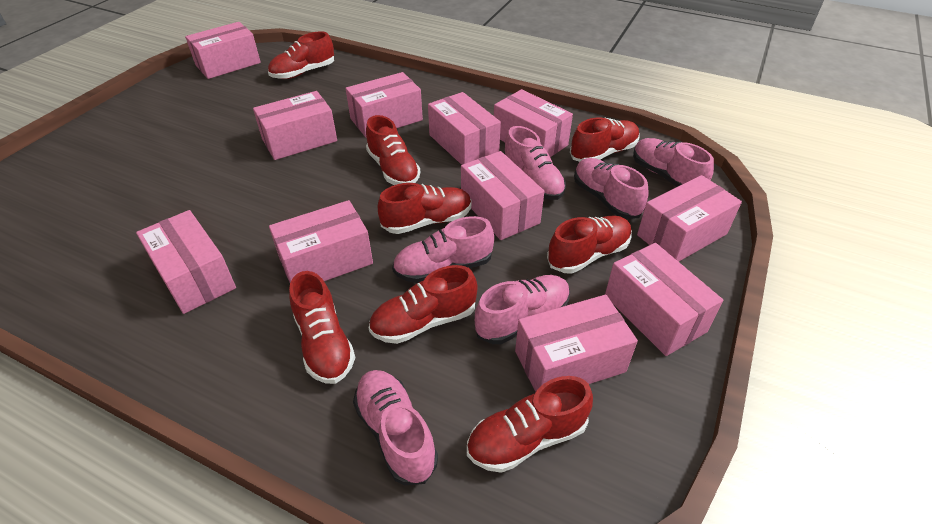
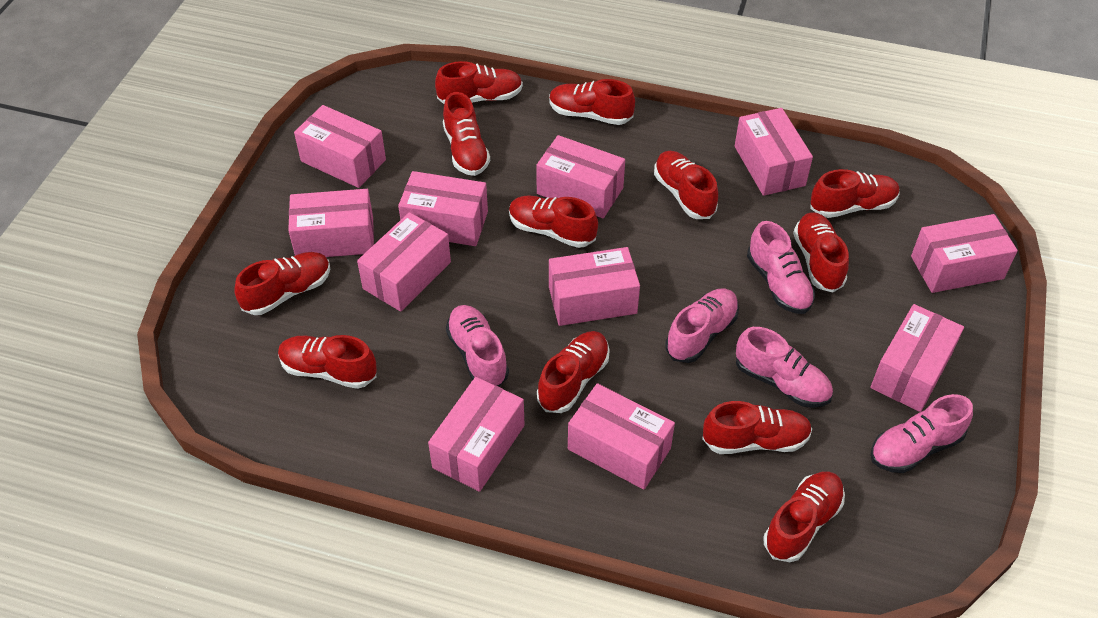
pink shoe: 6 -> 5
red shoe: 8 -> 12

